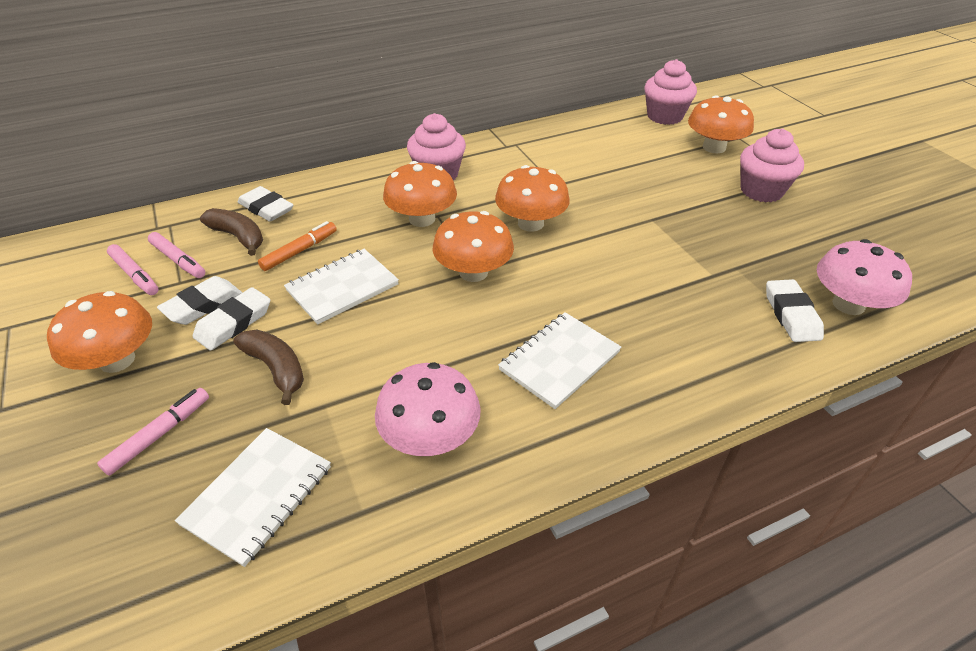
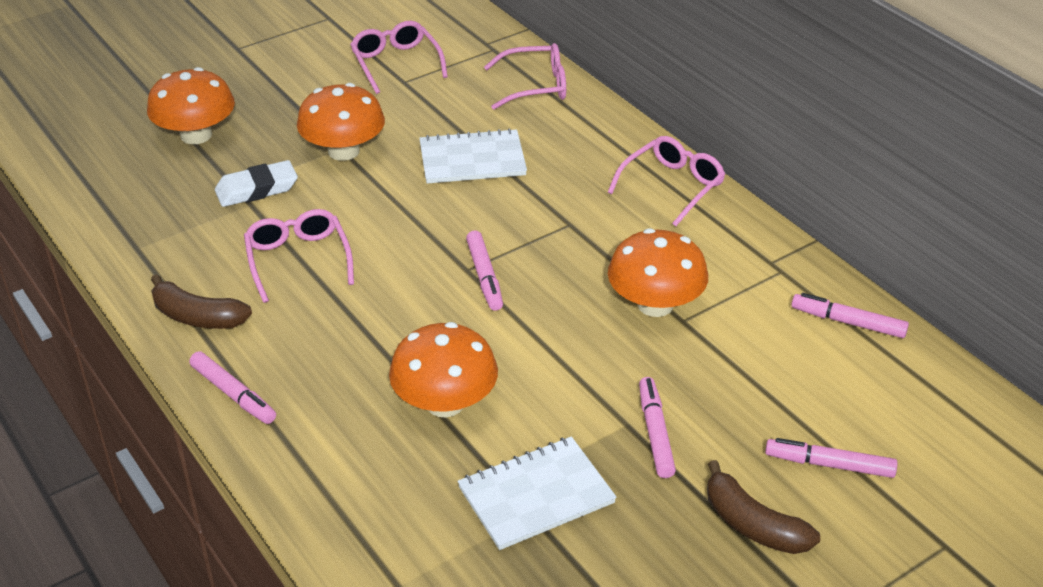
orange marker: 1 -> 0
orange mushroom: 5 -> 4
pink cupcake: 3 -> 0
pink glasses: 0 -> 4
pink marker: 3 -> 5
pink mushroom: 2 -> 0
white eraser: 4 -> 1
white notebook: 3 -> 2

